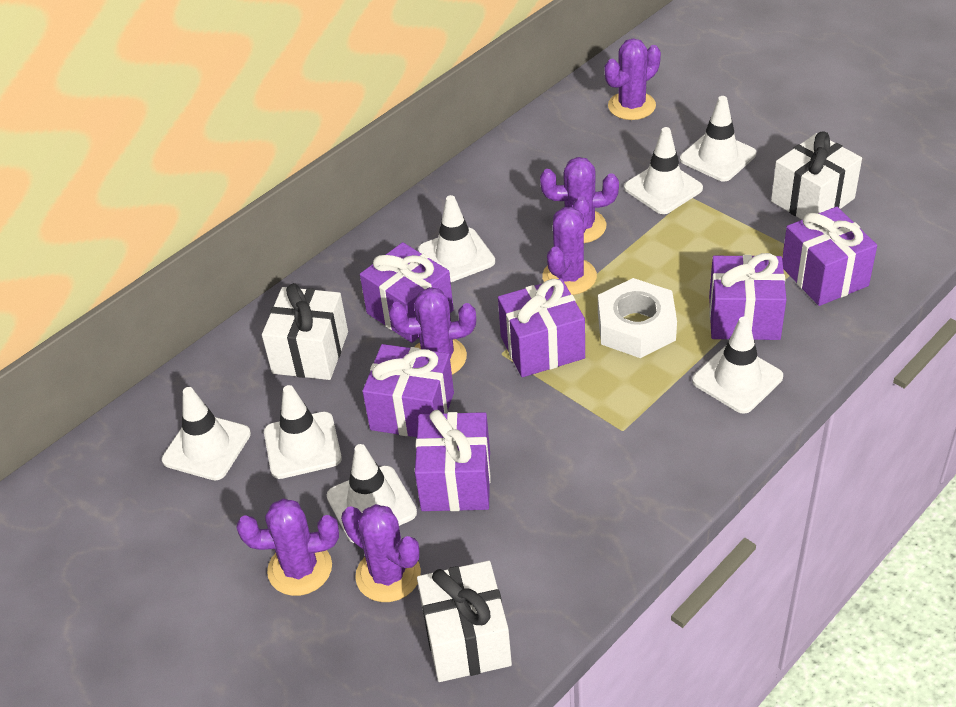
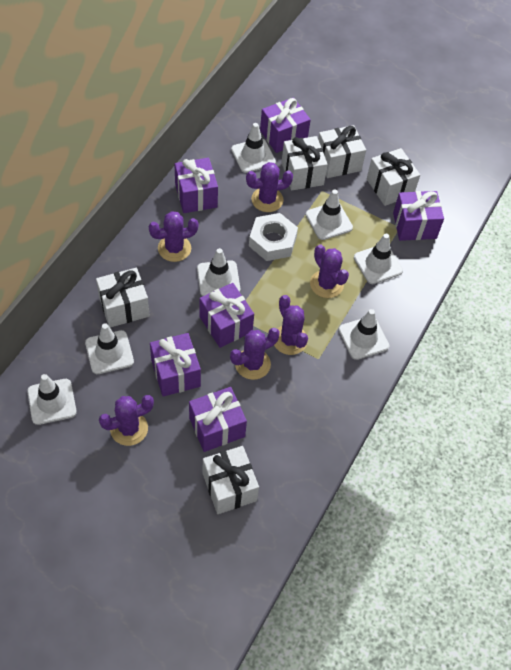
white gift: 3 -> 5

